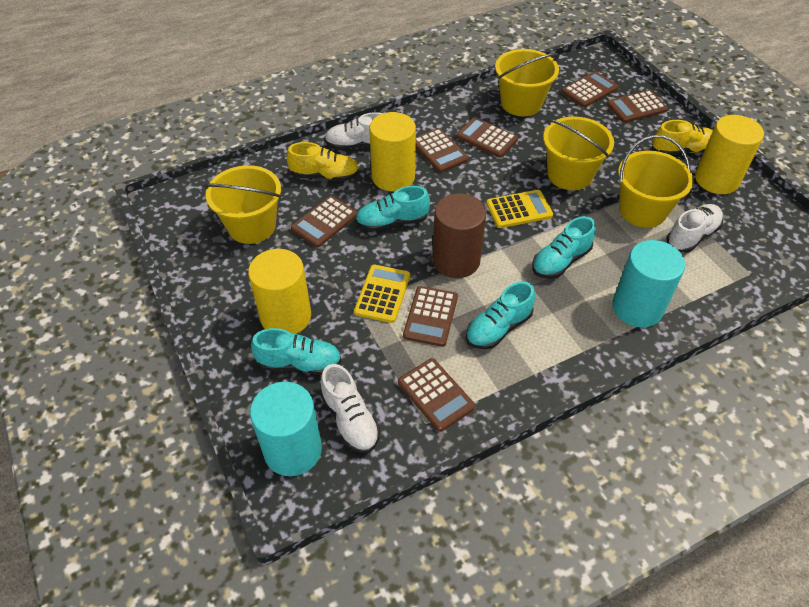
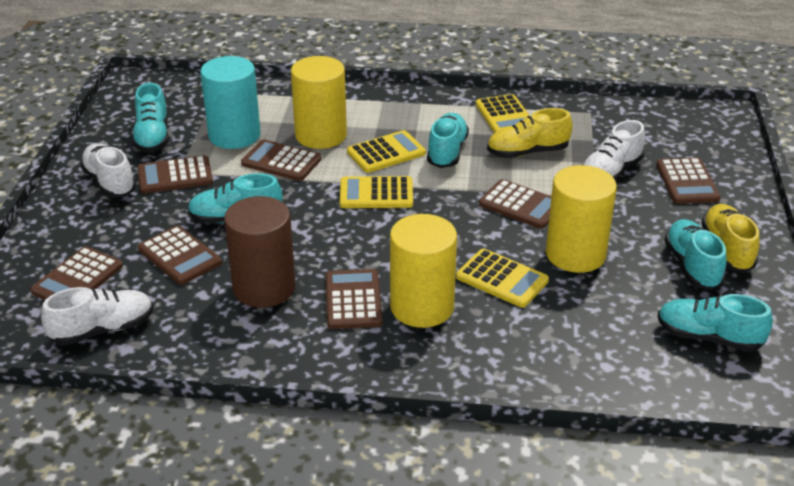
turquoise cylinder: 2 -> 1
turquoise shoe: 4 -> 5
yellow bucket: 4 -> 0
yellow calculator: 2 -> 4

